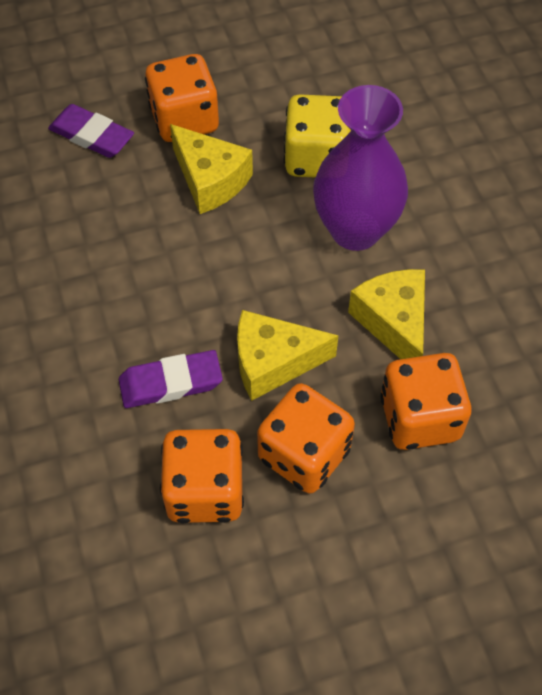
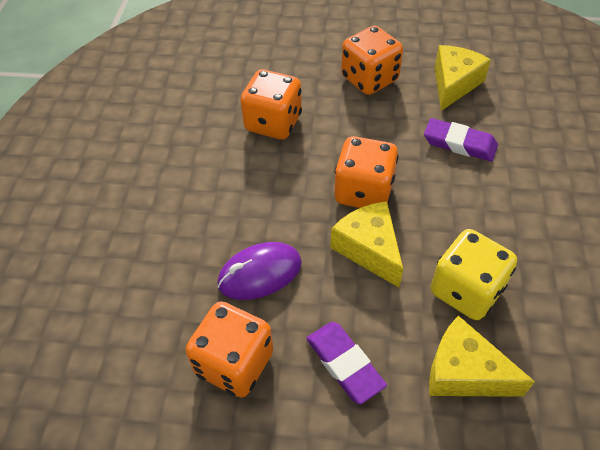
purple mouse: 0 -> 1
purple vase: 1 -> 0

